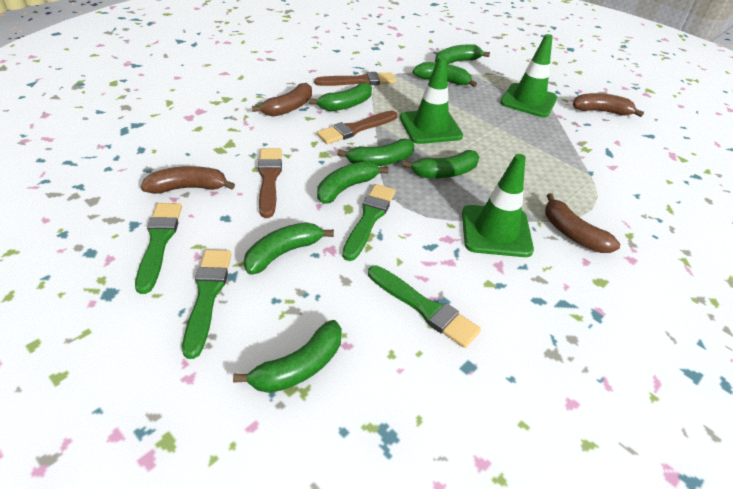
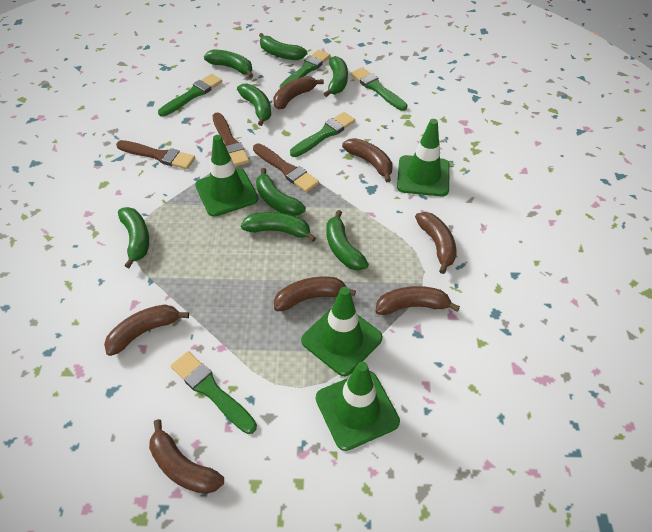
brown banana: 4 -> 7
green brush: 4 -> 5
green traffic cone: 3 -> 4

